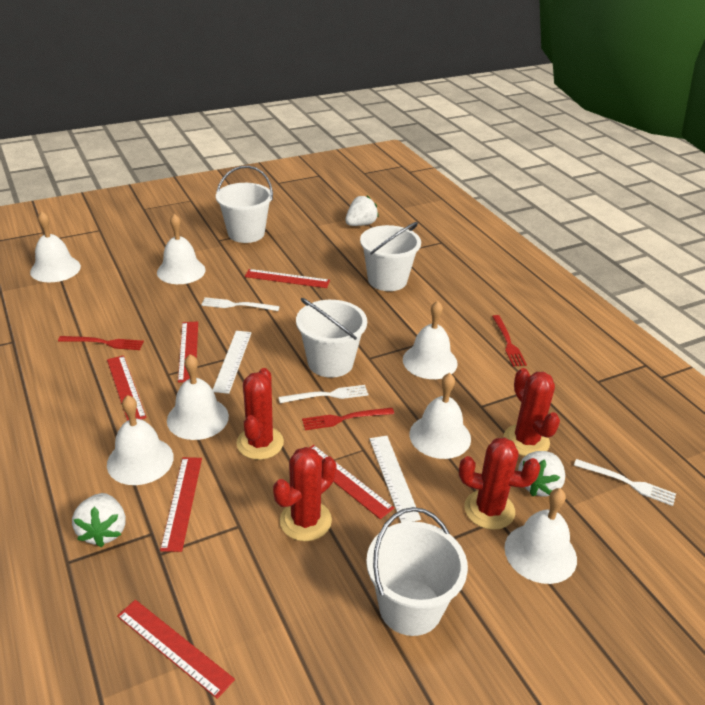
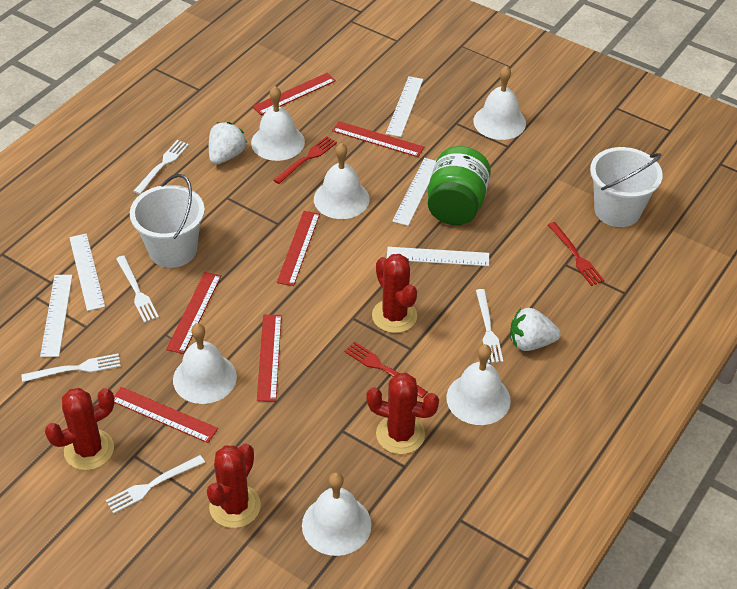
green jar: 0 -> 1
white bell: 7 -> 6
white bucket: 4 -> 2
white fork: 3 -> 5
white ruler: 2 -> 5
white strawberry: 3 -> 2

